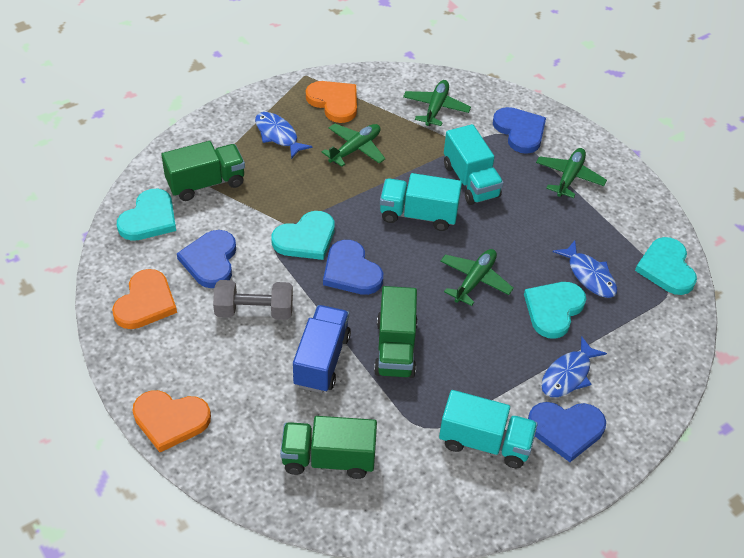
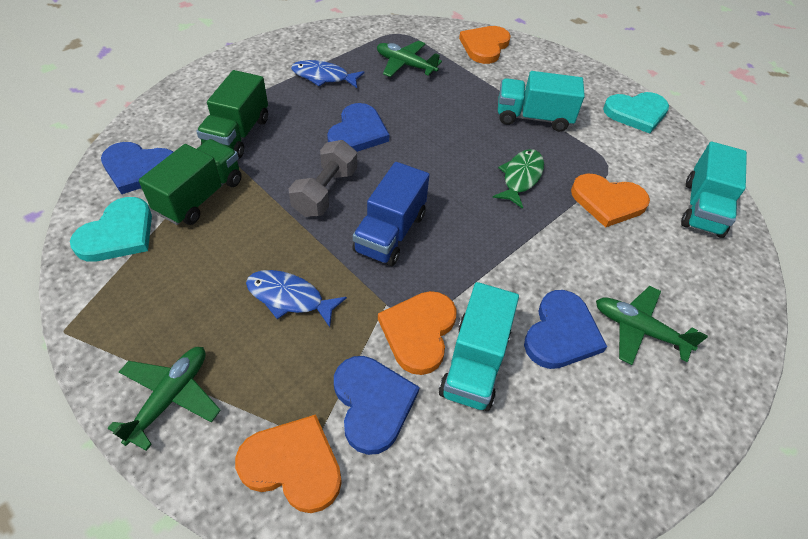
blue fish: 3 -> 2
green fish: 0 -> 1
green plane: 4 -> 3
green truck: 3 -> 2
orange heart: 3 -> 4
turquoise heart: 4 -> 2

